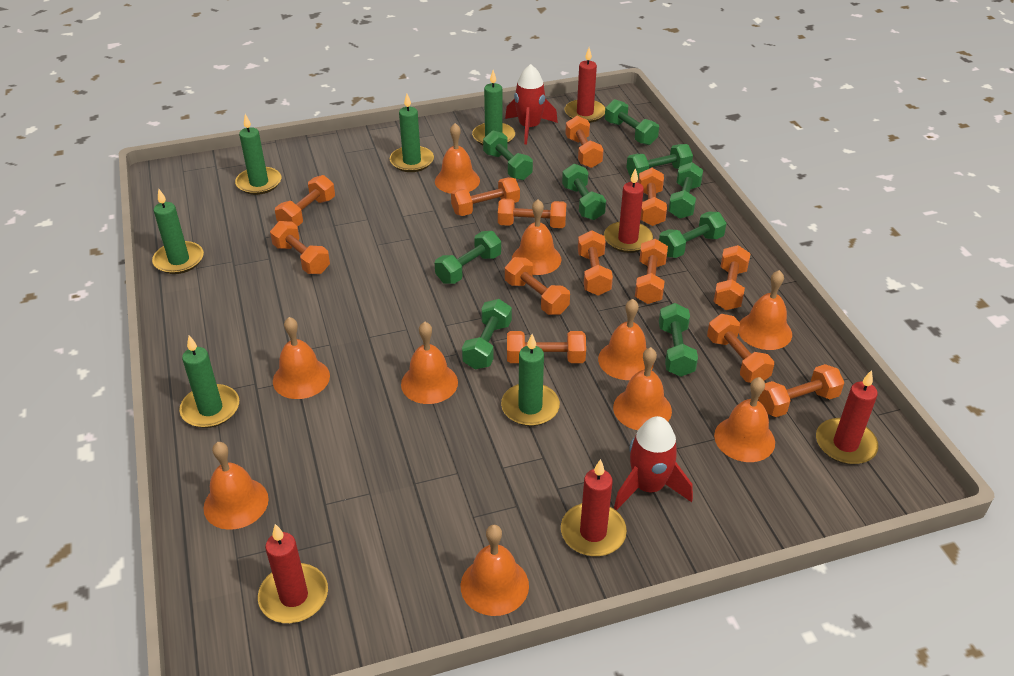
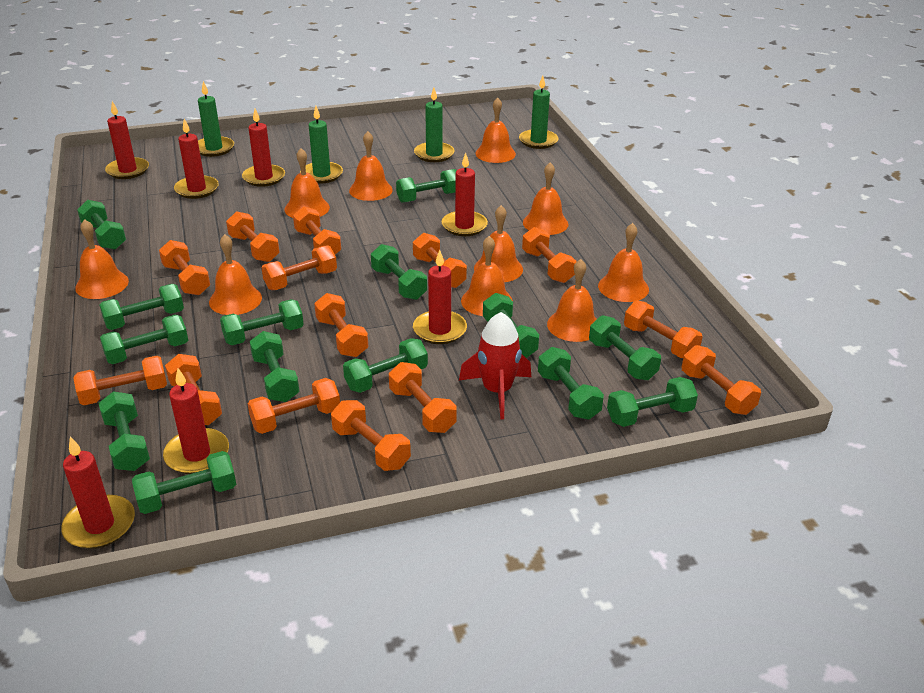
green candle: 6 -> 4
green dumbbell: 9 -> 14
orange dumbbell: 13 -> 14
red candle: 5 -> 7
red rocket: 2 -> 1

